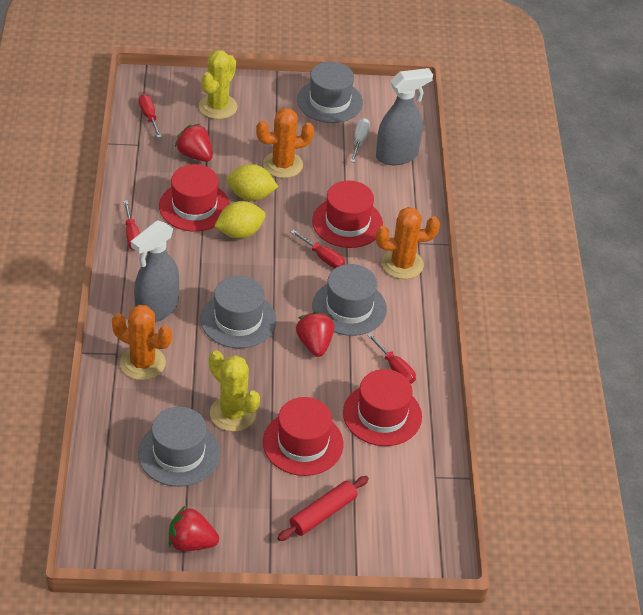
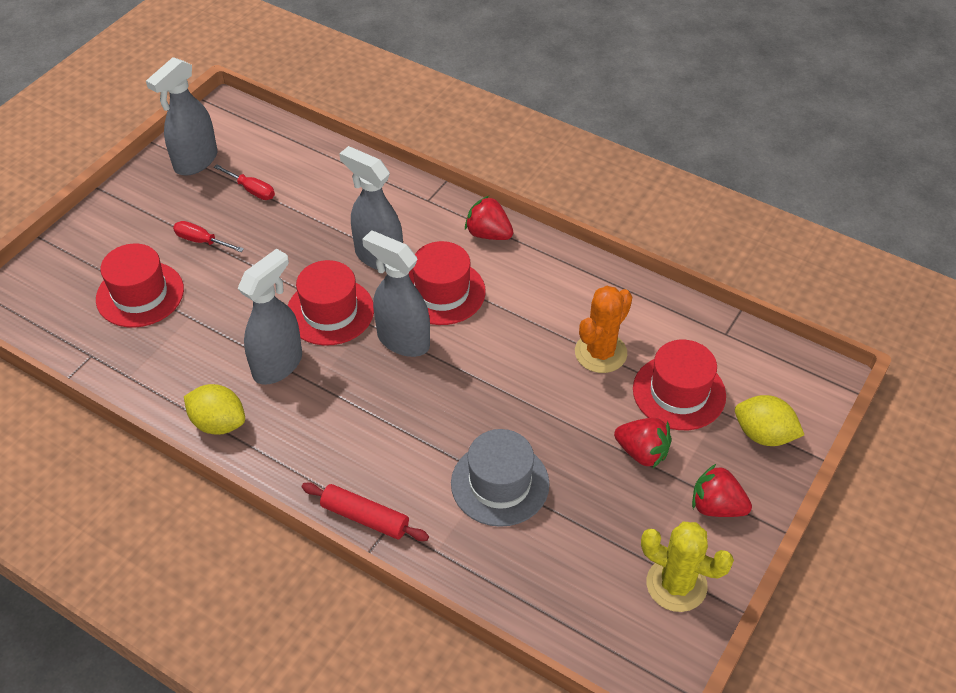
grey hat: 4 -> 1
grey spray bottle: 2 -> 4
orange cactus: 3 -> 1
red screwdriver: 4 -> 2
white screwdriver: 1 -> 0
yellow cactus: 2 -> 1

